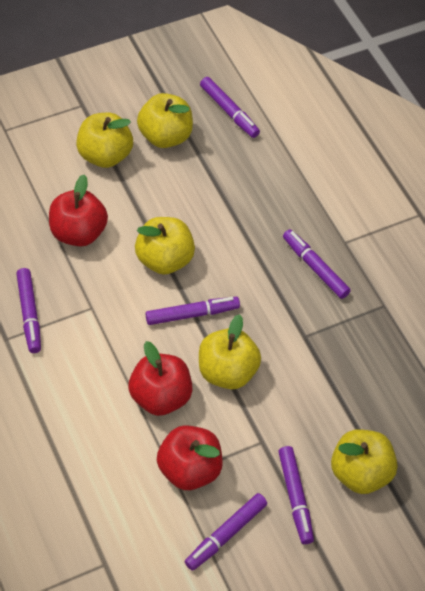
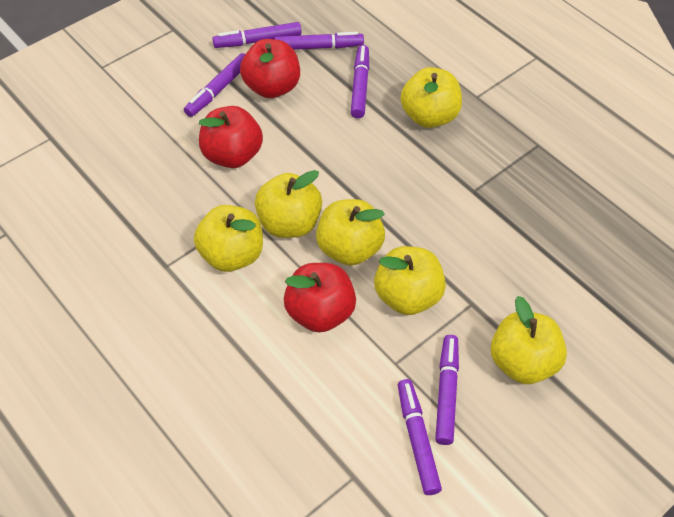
yellow apple: 5 -> 6

